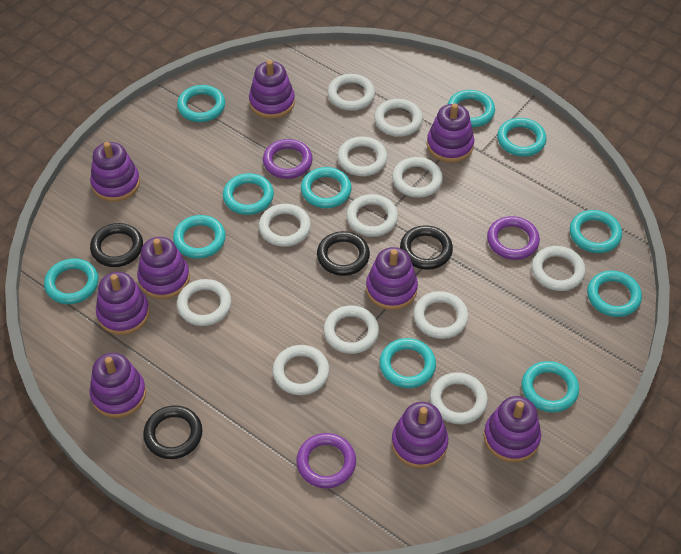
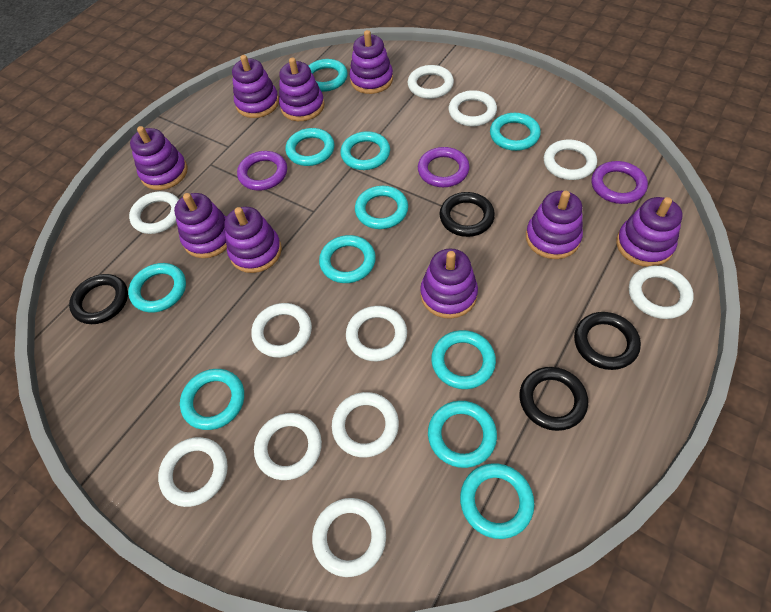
white ring: 12 -> 11

